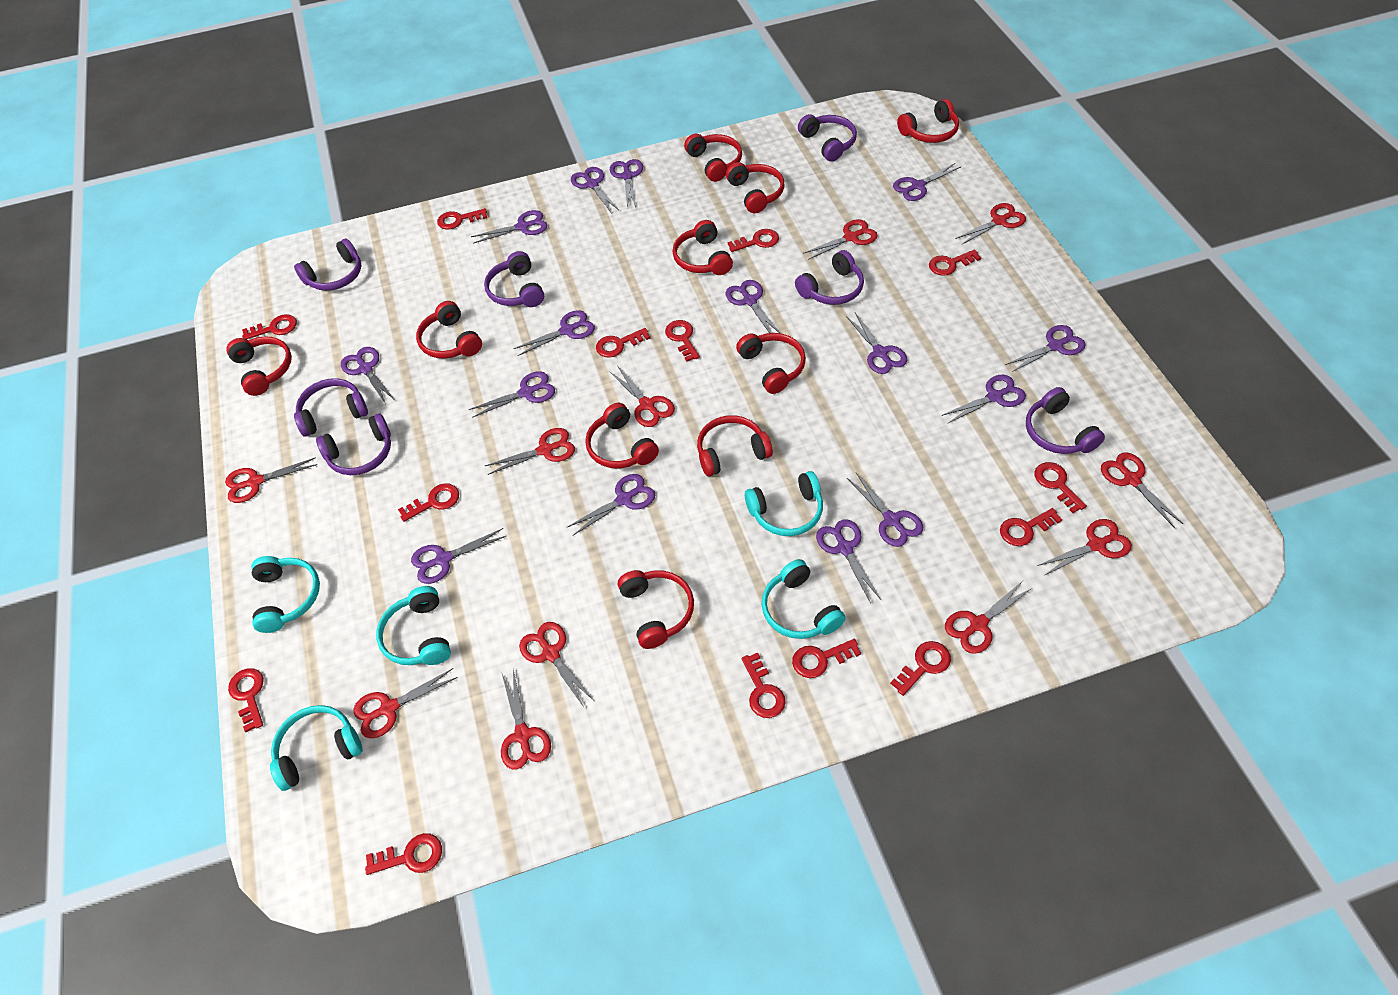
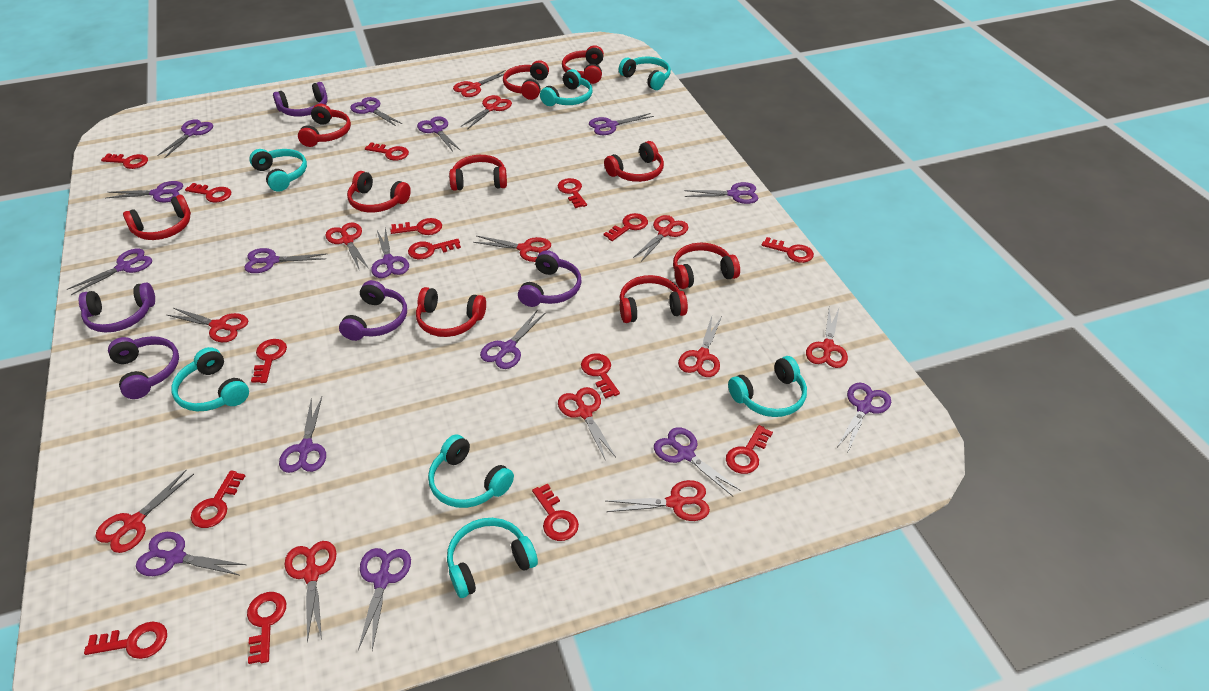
purple headphones: 7 -> 5
red key: 14 -> 15
red scissors: 11 -> 12
turquoise headphones: 5 -> 7

